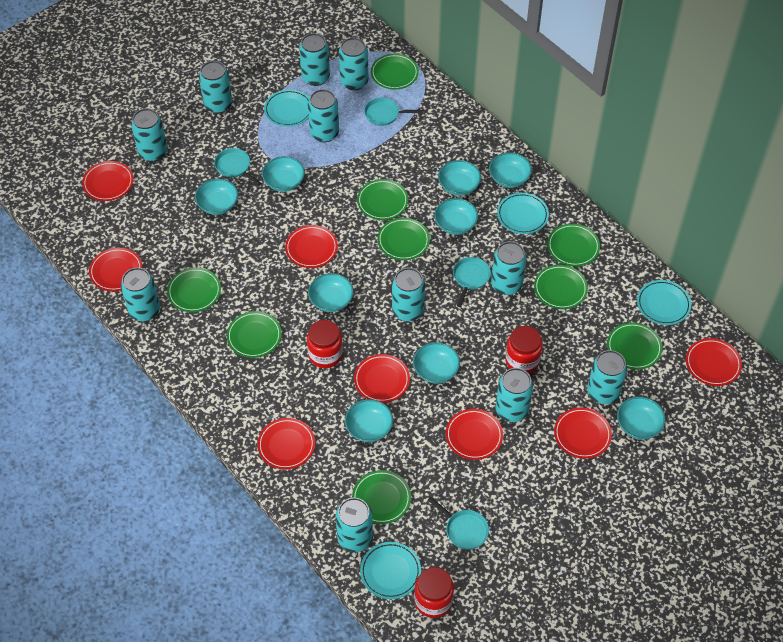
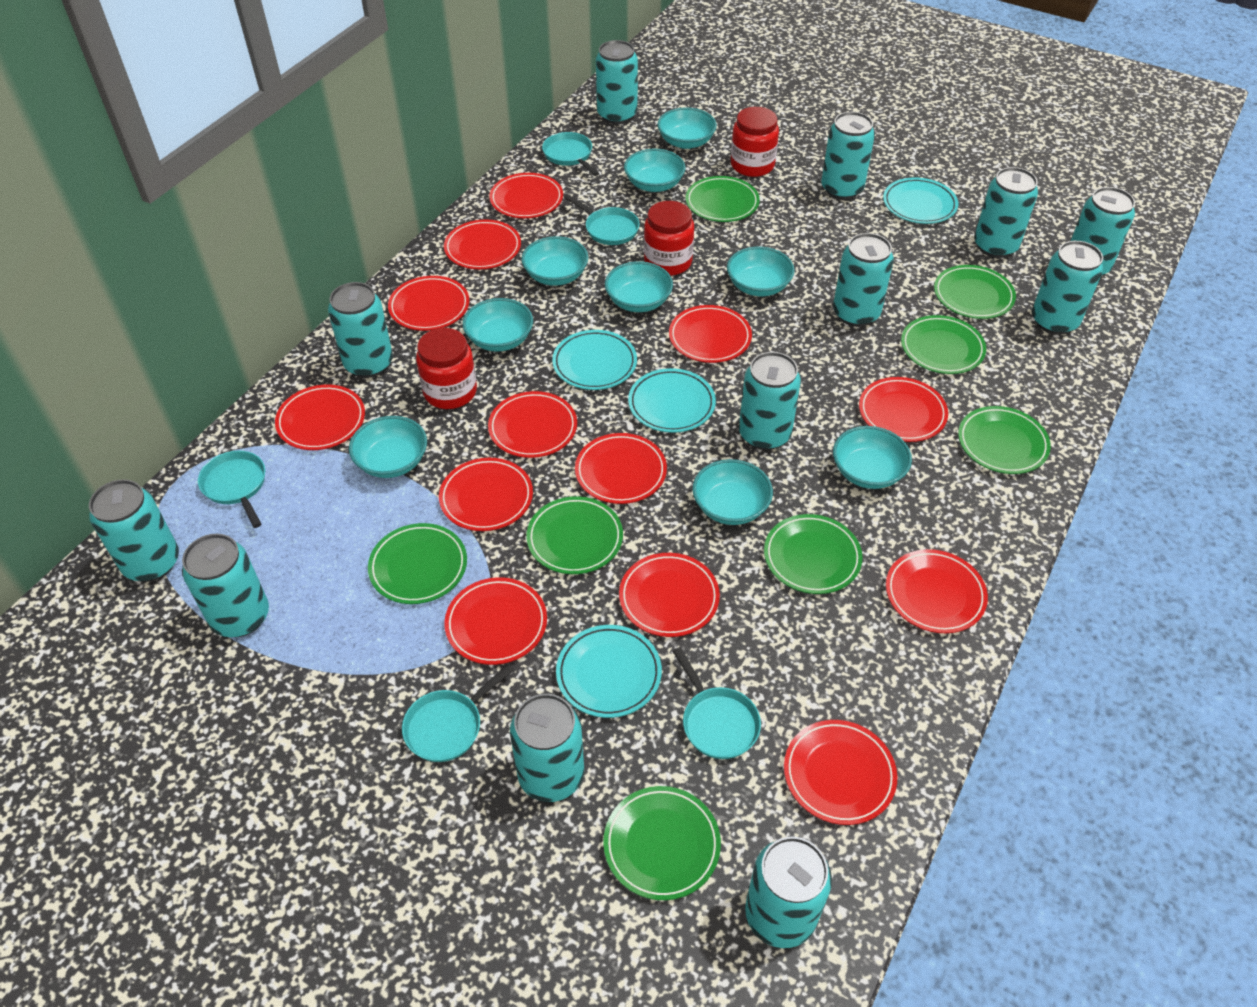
green plate: 9 -> 8
red plate: 8 -> 13
turquoise can: 11 -> 12
turquoise pan: 4 -> 5

